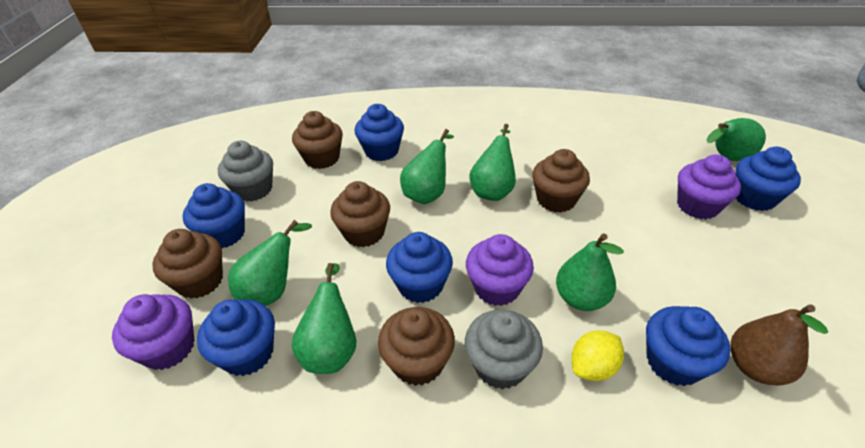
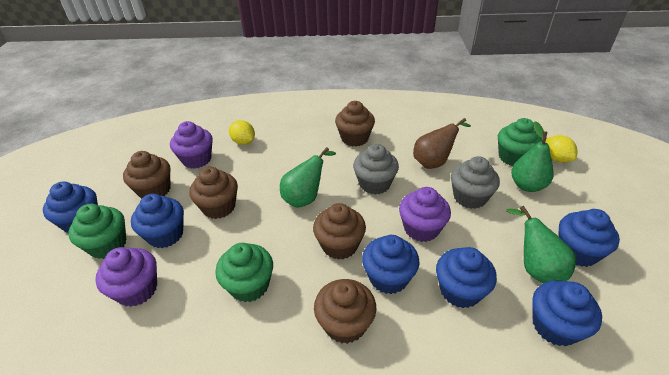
green cupcake: 0 -> 3
green pear: 6 -> 3
yellow lemon: 1 -> 2

